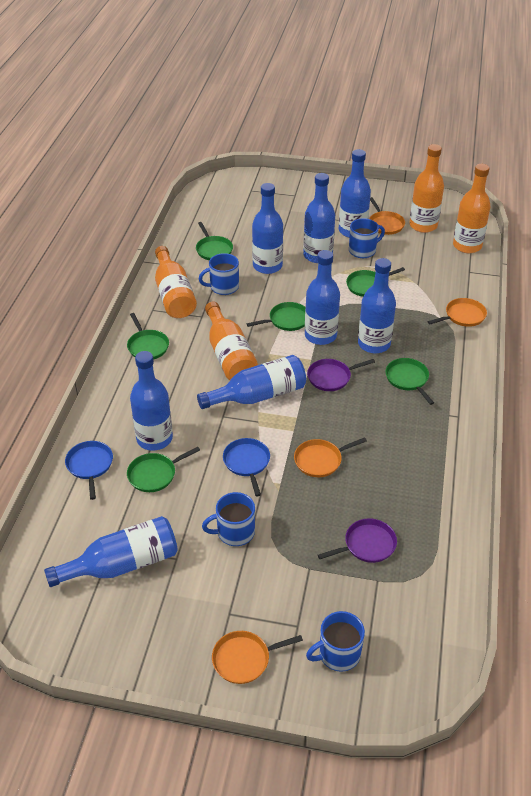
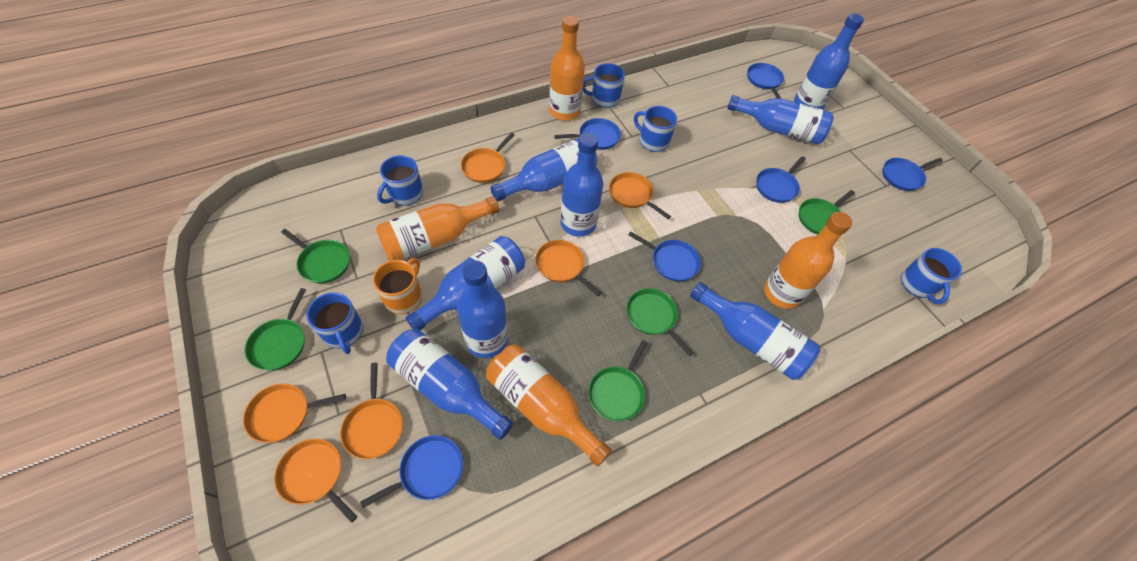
blue mug: 4 -> 5
blue pan: 2 -> 6
green pan: 6 -> 5
orange mug: 0 -> 1
orange pan: 4 -> 6
purple pan: 2 -> 0

